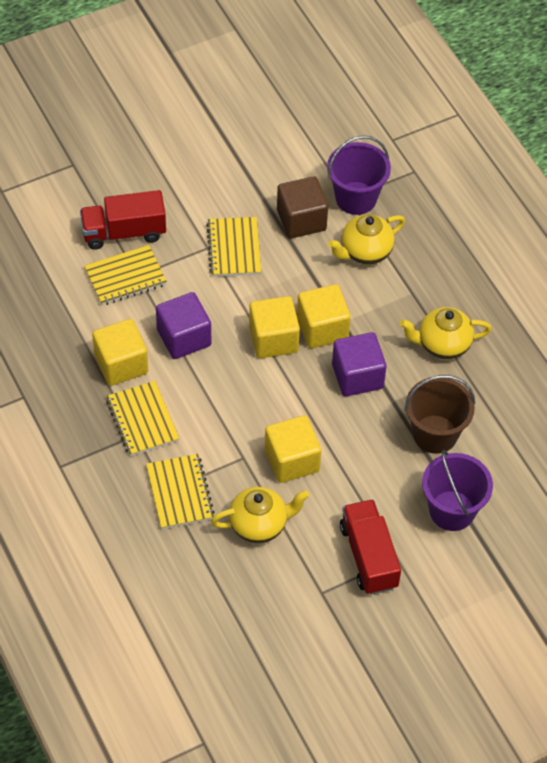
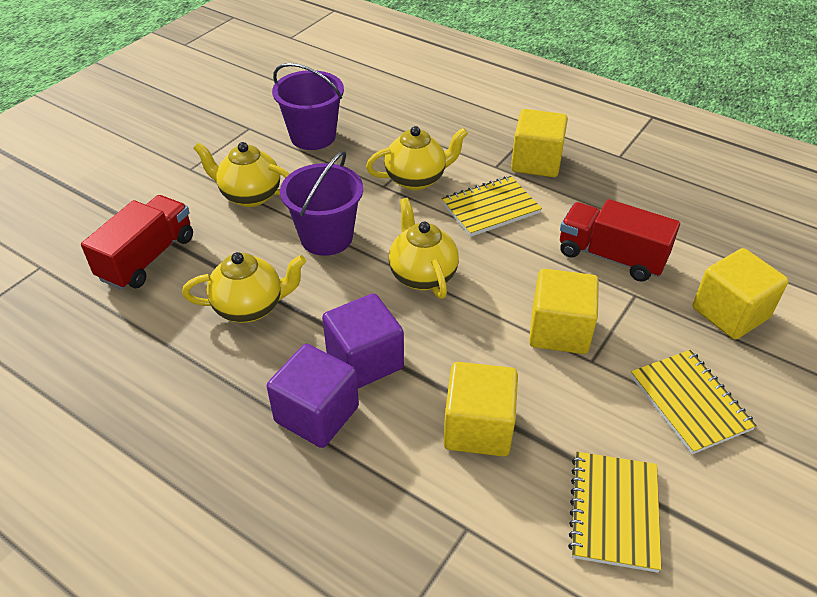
brown bucket: 1 -> 0
brown cube: 1 -> 0
yellow notebook: 4 -> 3
yellow teapot: 3 -> 4

